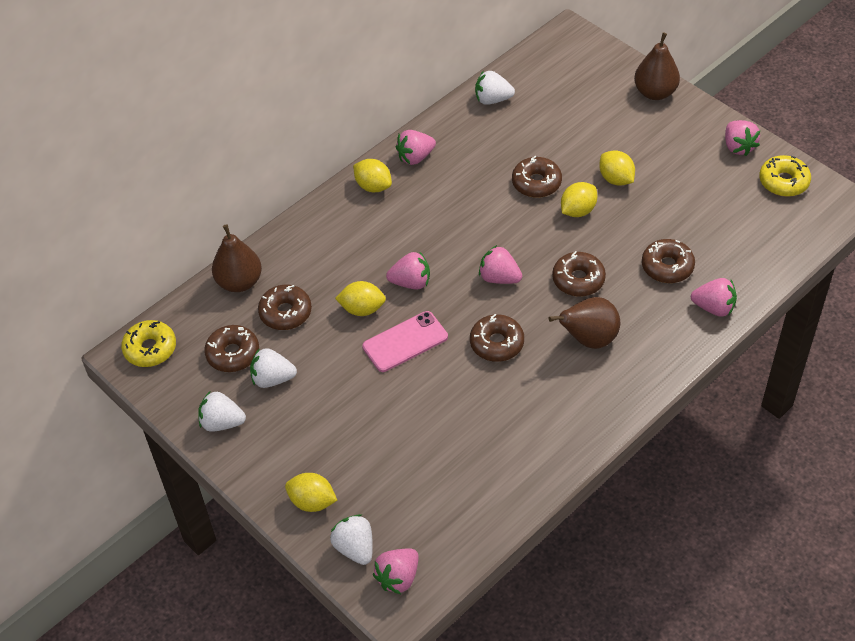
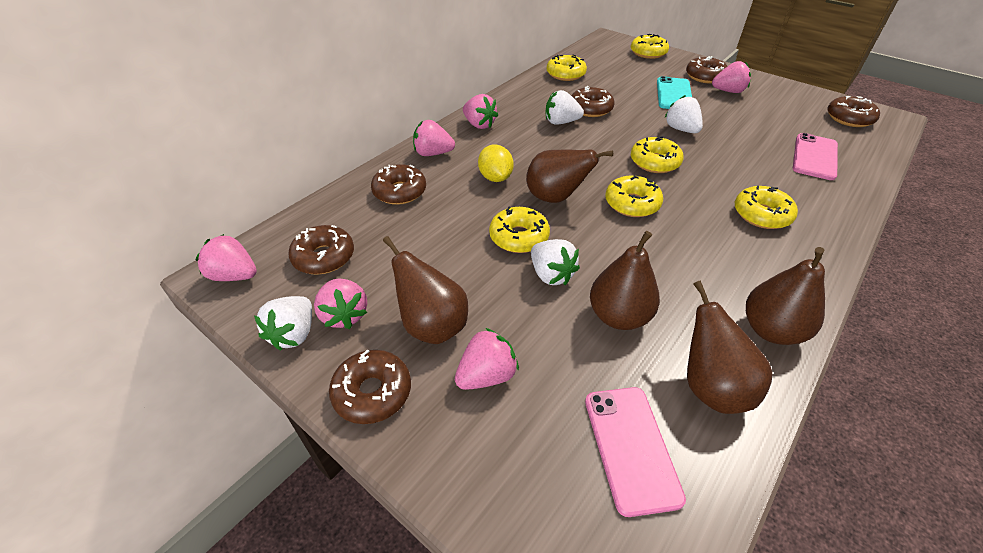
brown pear: 3 -> 5
pink phone: 1 -> 2
turquoise phone: 0 -> 1
yellow donut: 2 -> 6
yellow lemon: 5 -> 1

